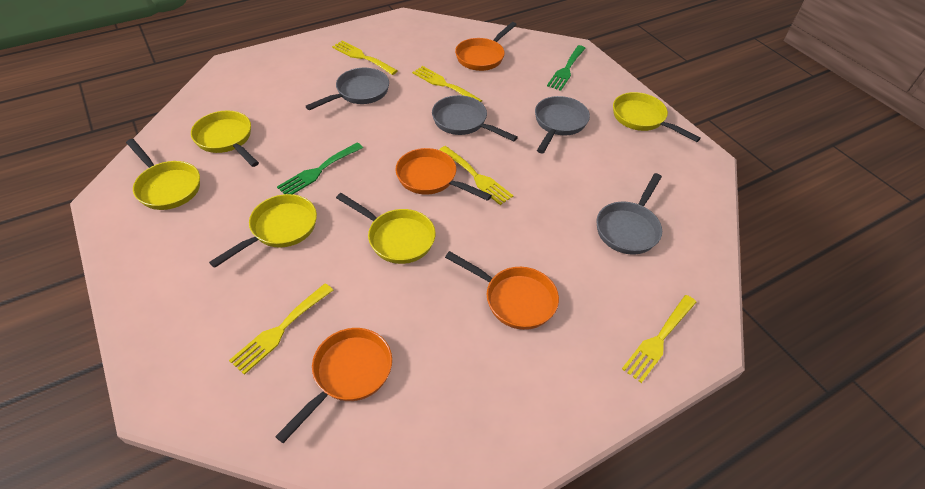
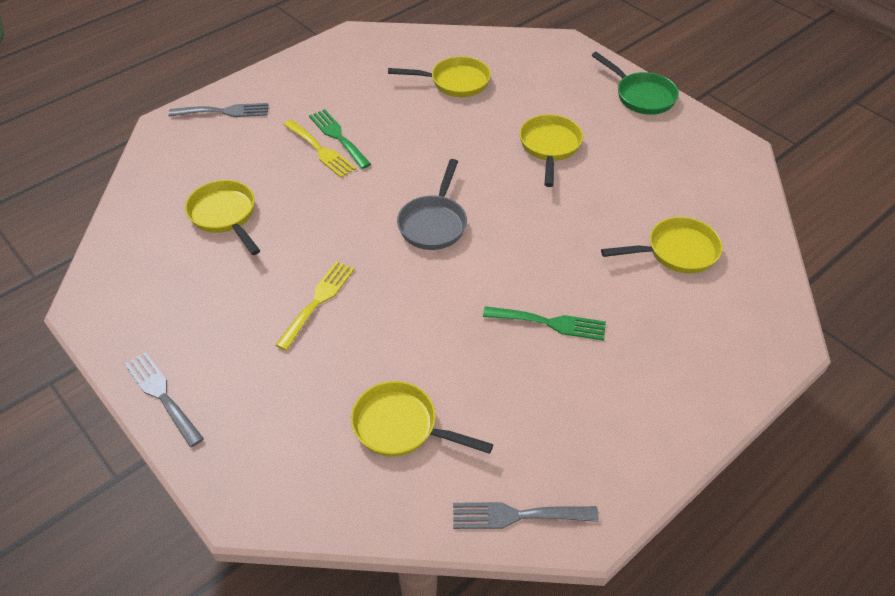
green pan: 0 -> 1
grey fork: 0 -> 3
grey pan: 4 -> 1
orange pan: 4 -> 0
yellow fork: 5 -> 2

